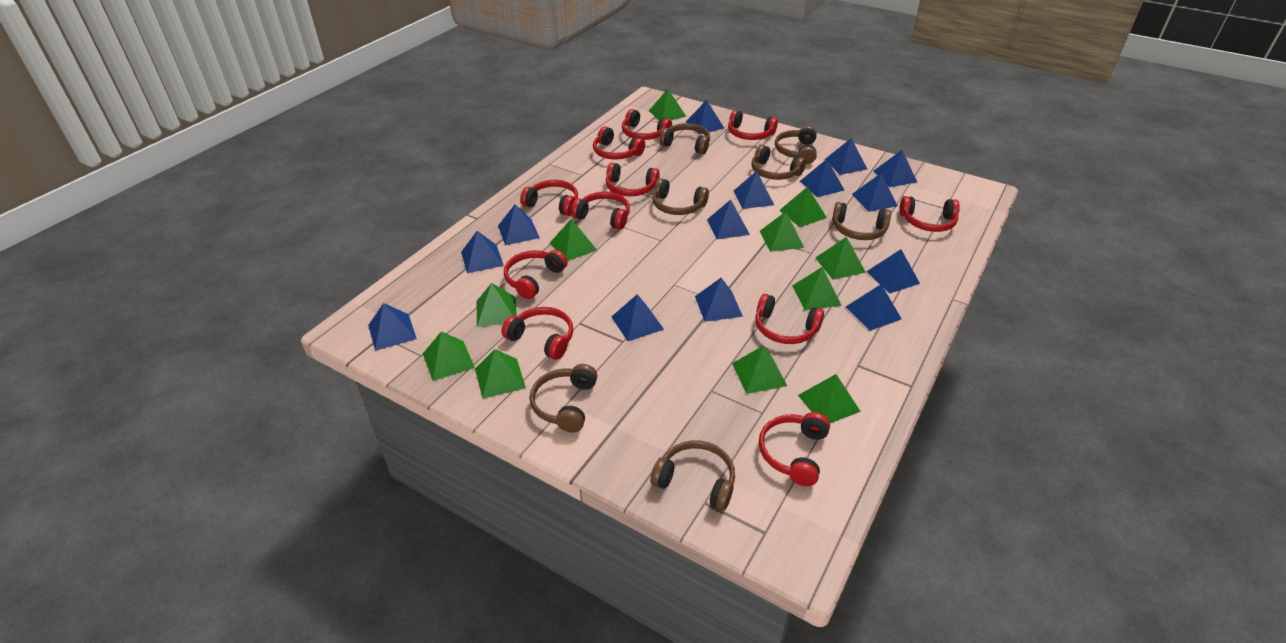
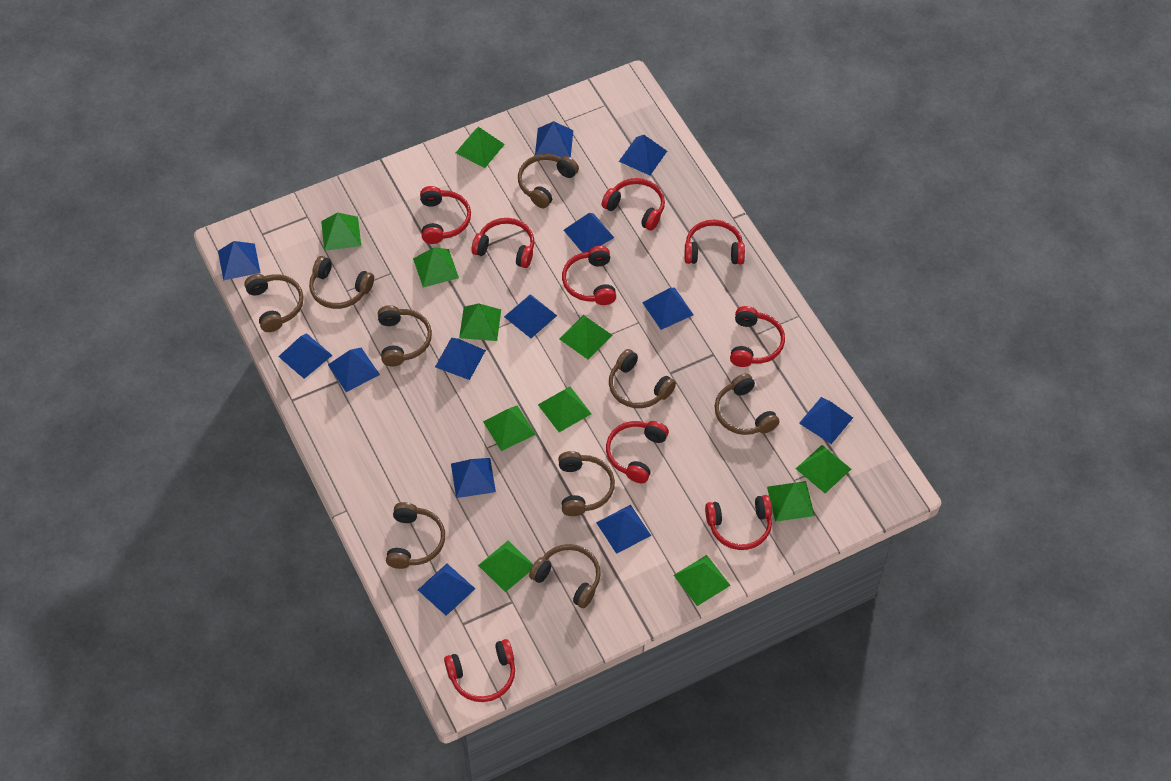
blue pyramid: 14 -> 13
brown headphones: 7 -> 9
red headphones: 11 -> 9

